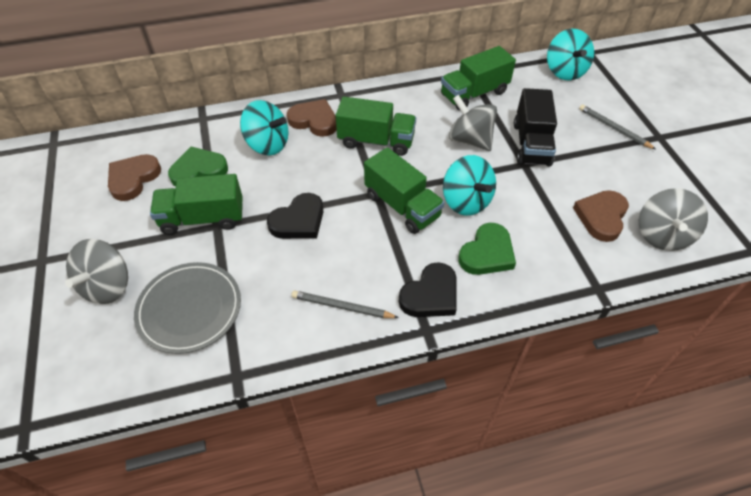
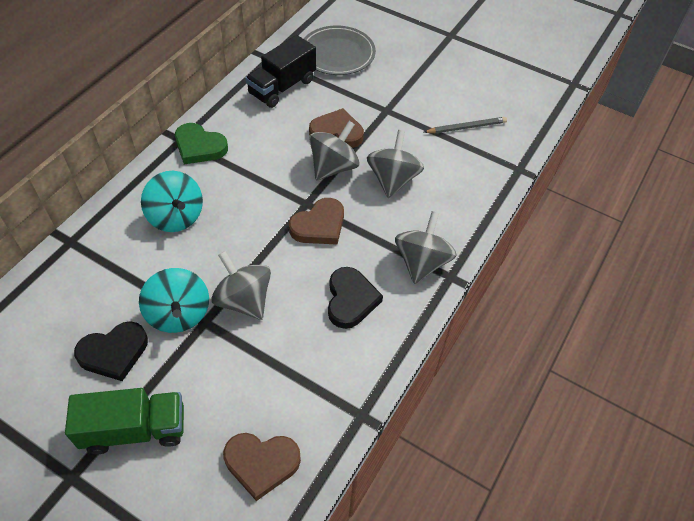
green heart: 2 -> 1
green truck: 4 -> 1
grey pencil: 2 -> 1
grey spinning top: 3 -> 4
turquoise spinning top: 3 -> 2

